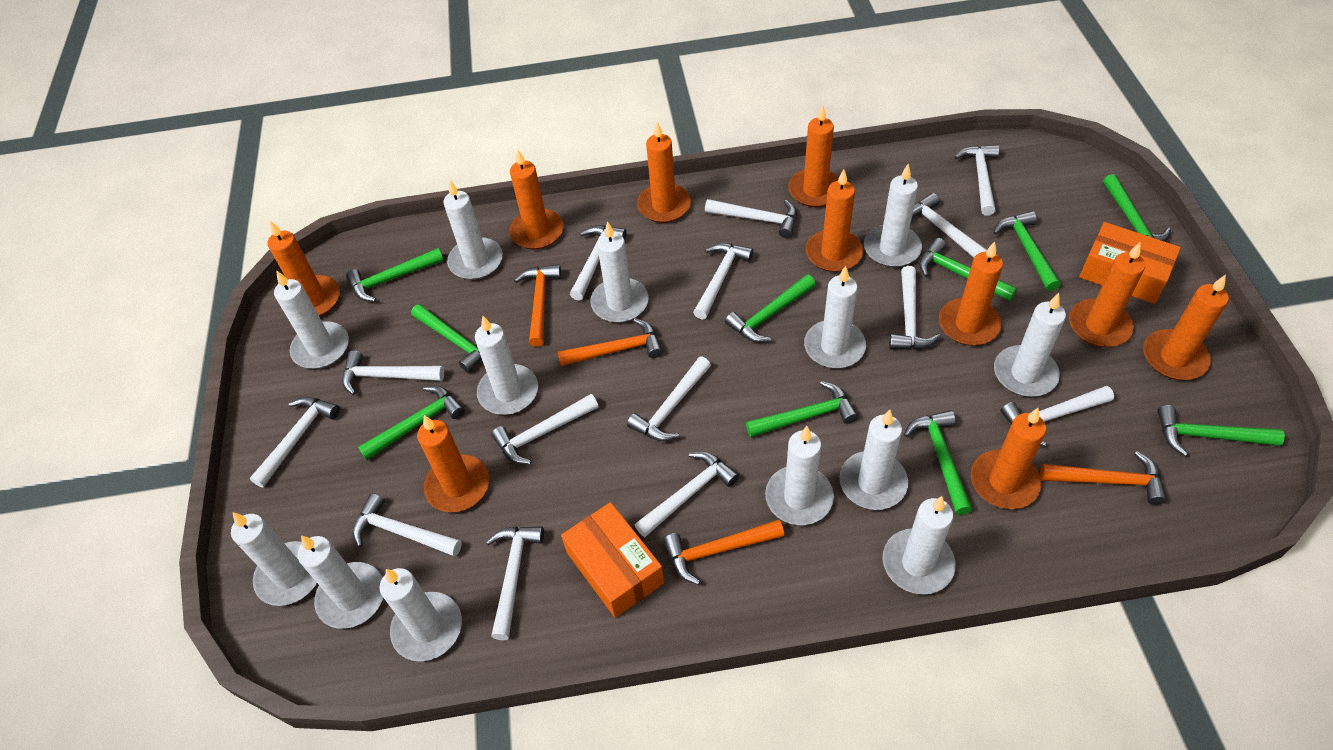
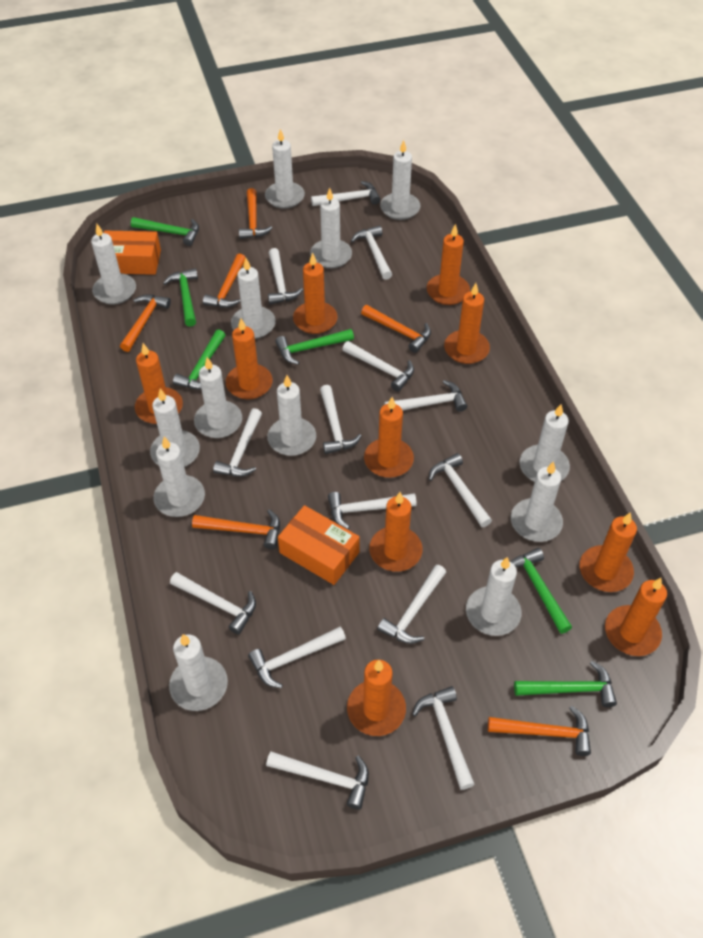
green hammer: 10 -> 6
orange hammer: 4 -> 6

